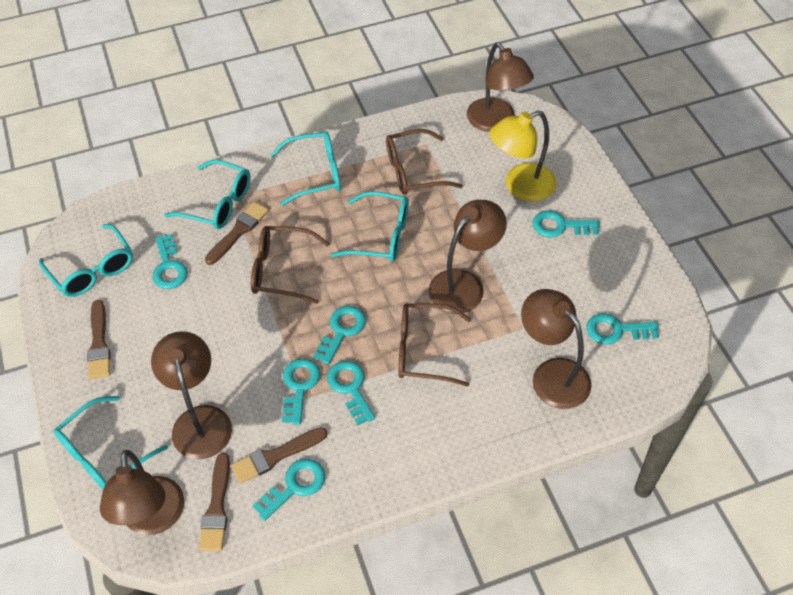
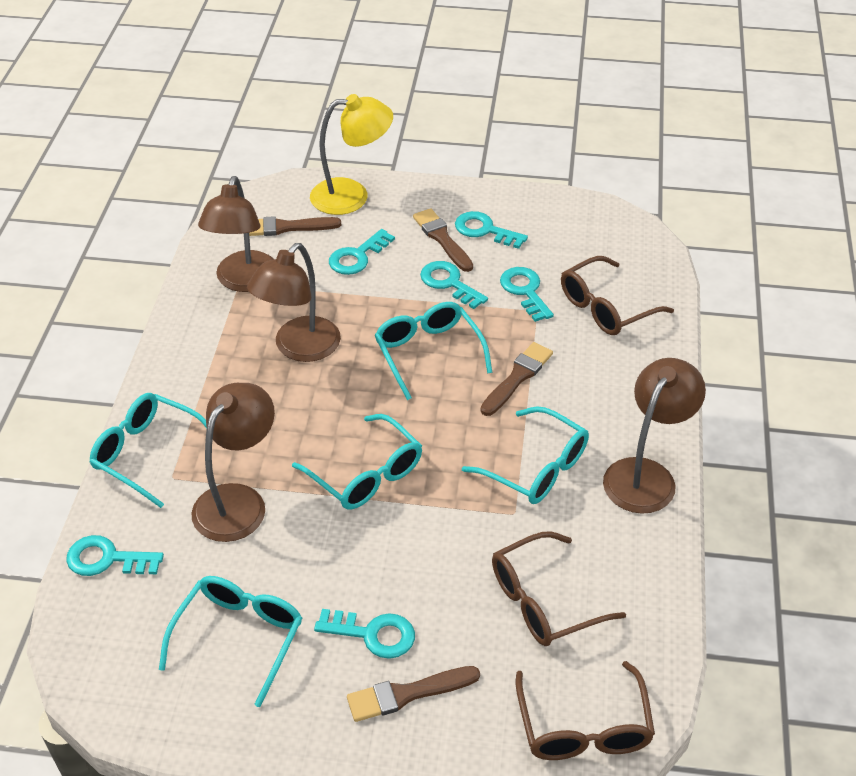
brown lamp: 5 -> 4
turquoise key: 7 -> 6

